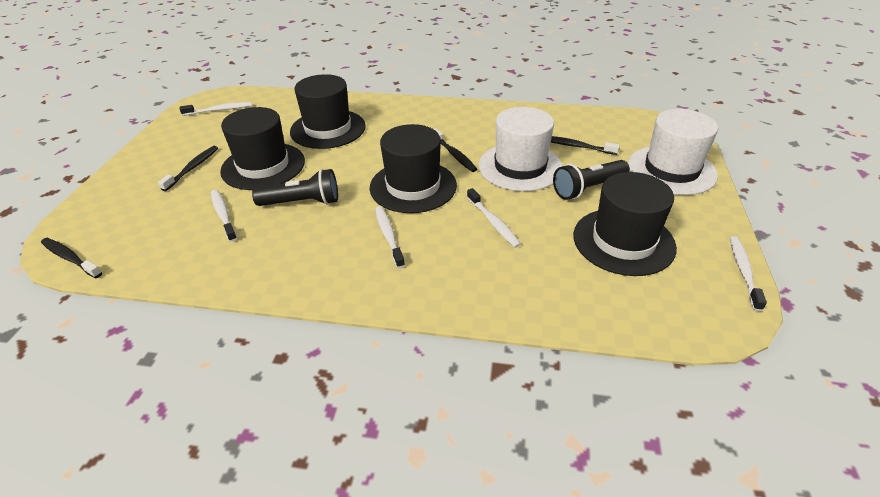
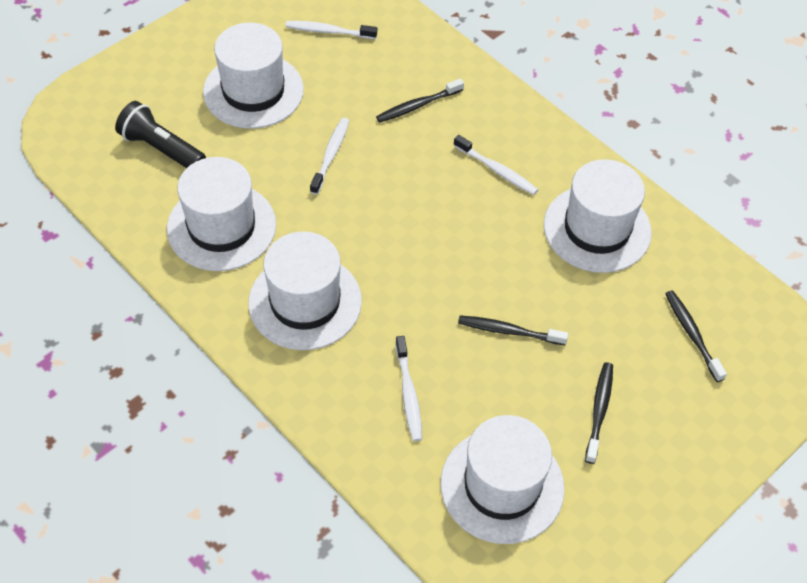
black flashlight: 2 -> 1
black hat: 4 -> 0
white hat: 2 -> 5
white toothbrush: 5 -> 4

